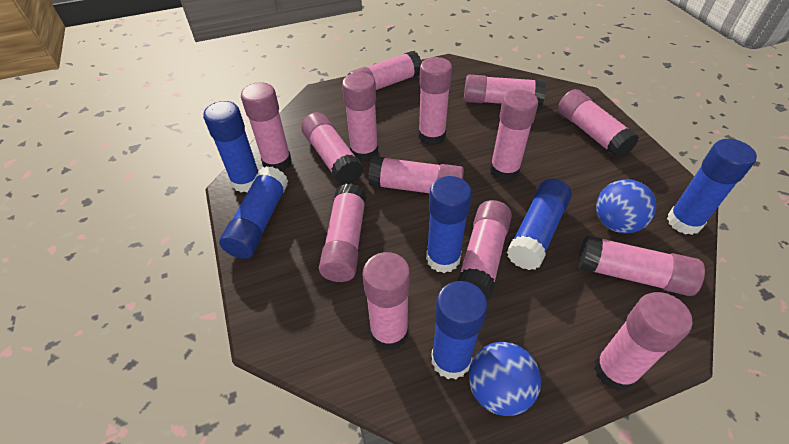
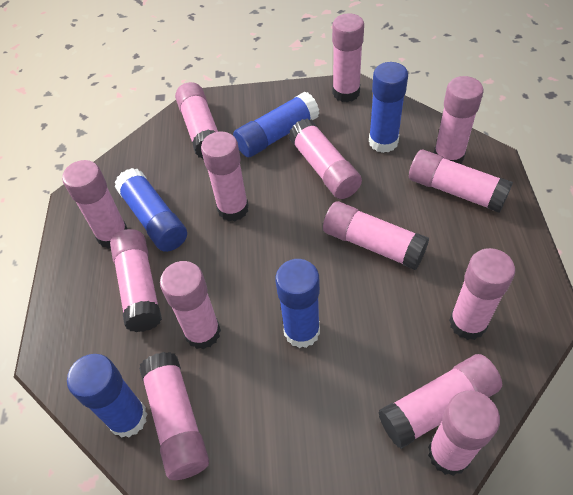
blue ball: 2 -> 0
blue glue stick: 6 -> 5

